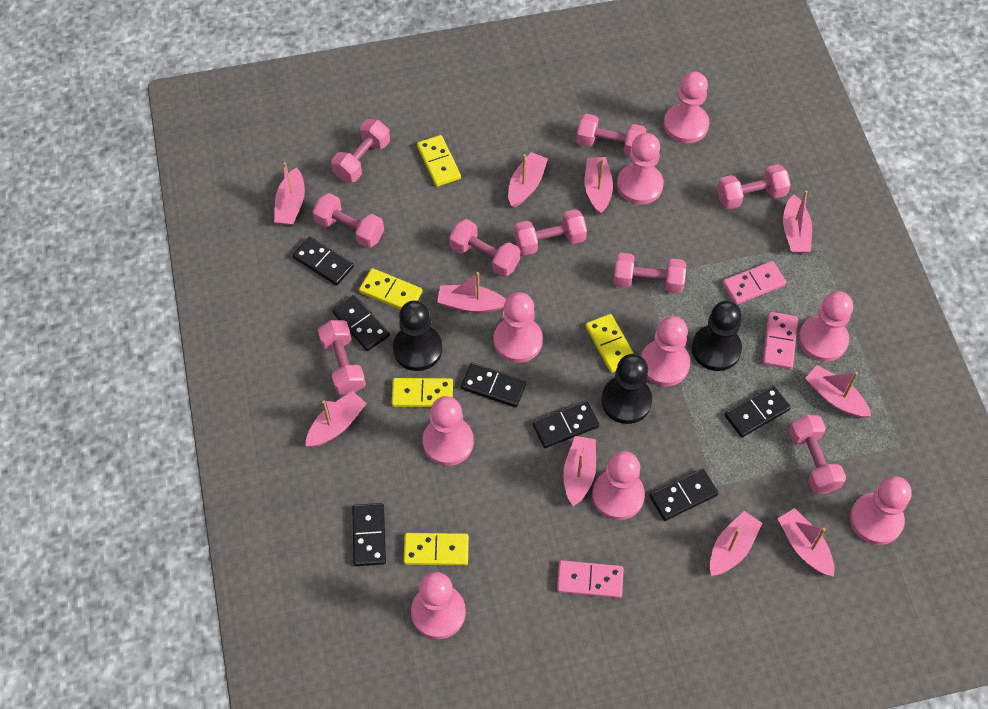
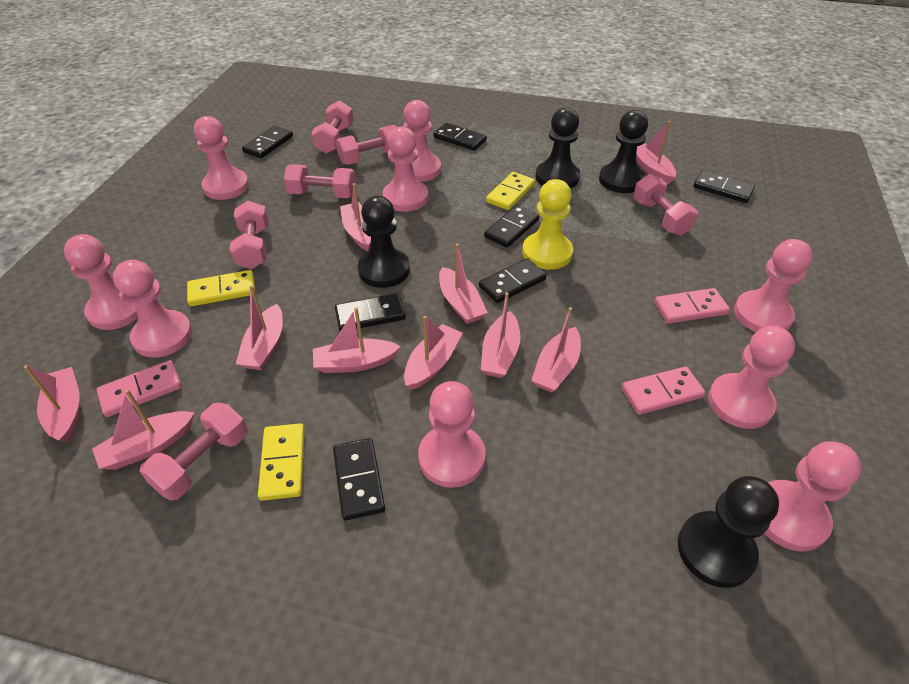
black pawn: 3 -> 4
pink dumbbell: 9 -> 6
yellow domino: 5 -> 3
yellow pawn: 0 -> 1

